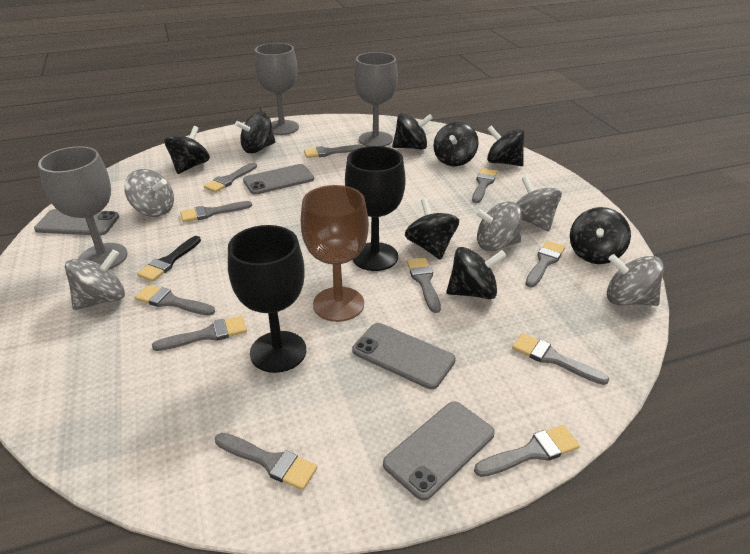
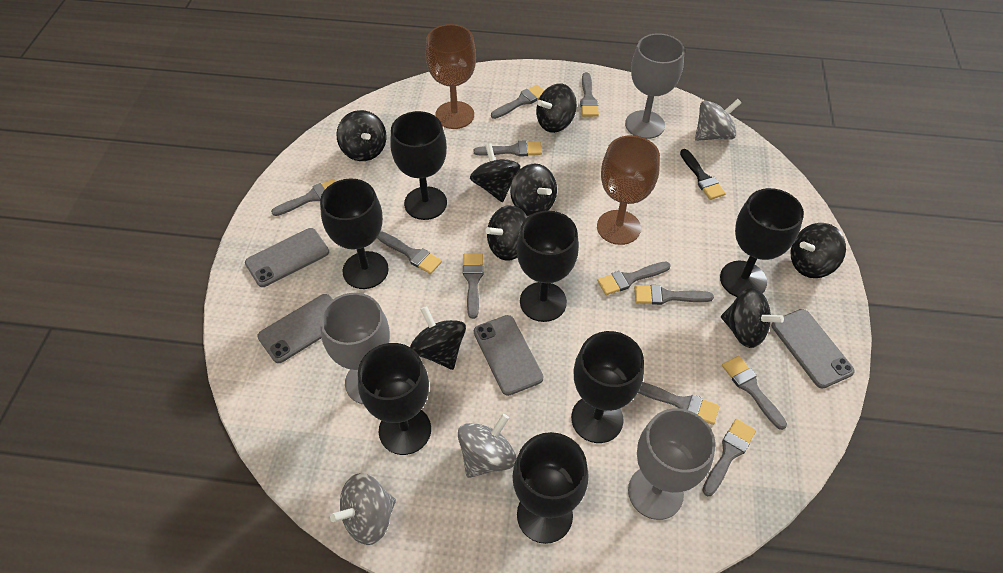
black goblet: 2 -> 7
brown goblet: 1 -> 2
grey spinning top: 5 -> 3

